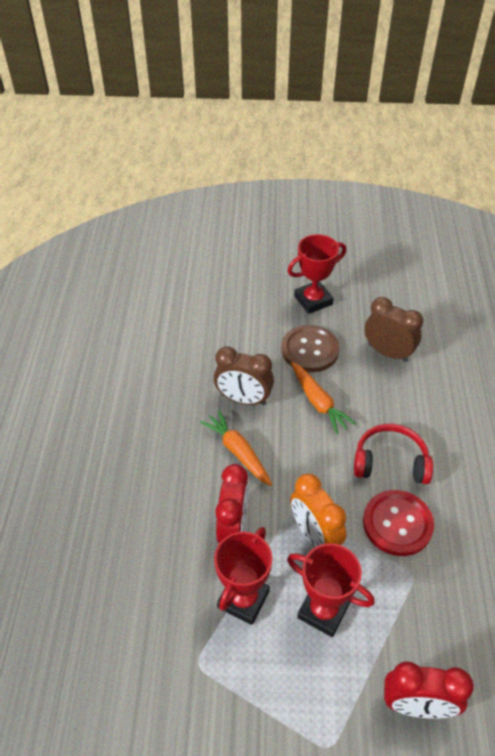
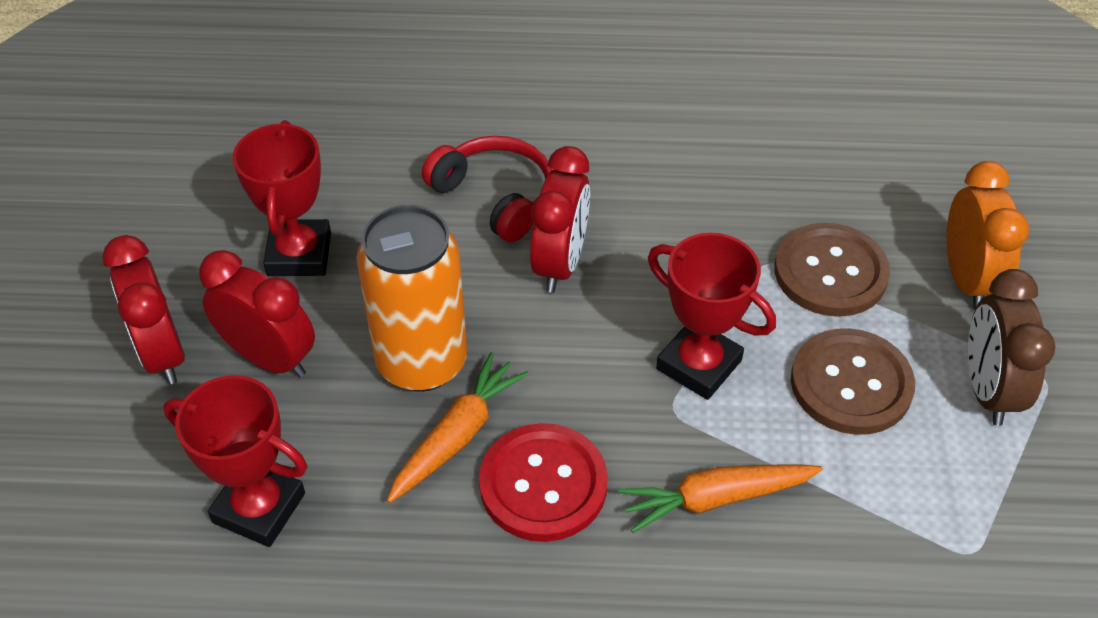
brown button: 1 -> 2
brown clock: 2 -> 1
orange can: 0 -> 1
red clock: 2 -> 3

